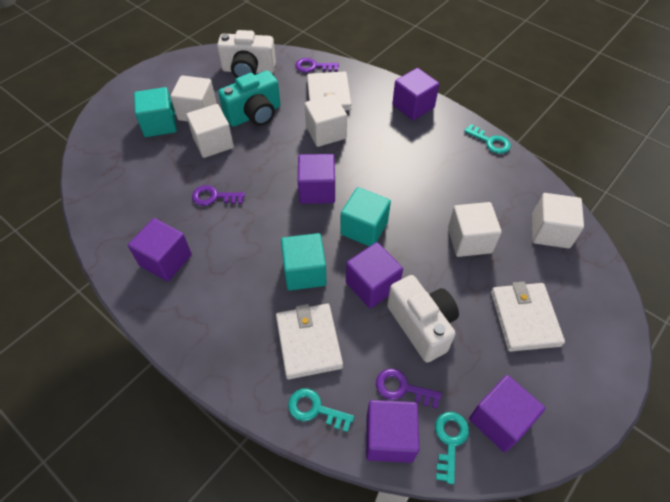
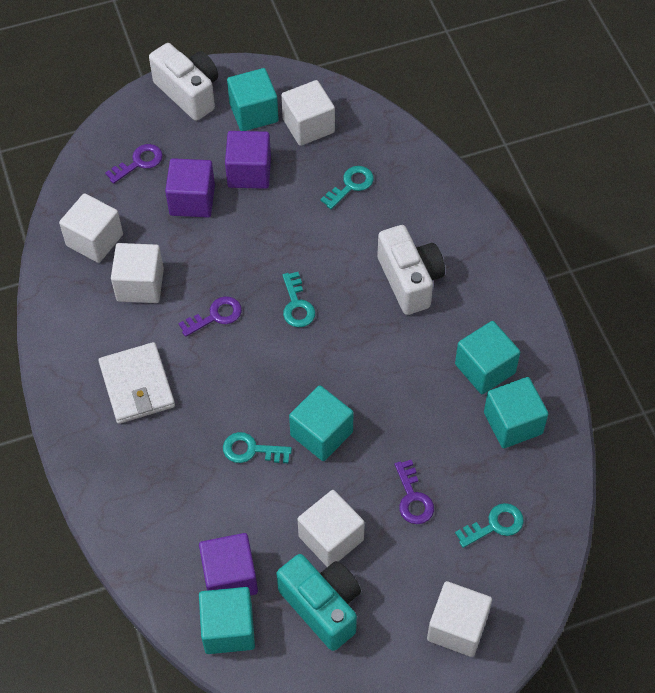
purple cube: 6 -> 3
turquoise cube: 3 -> 5
turquoise key: 3 -> 4
white wallet: 3 -> 1

